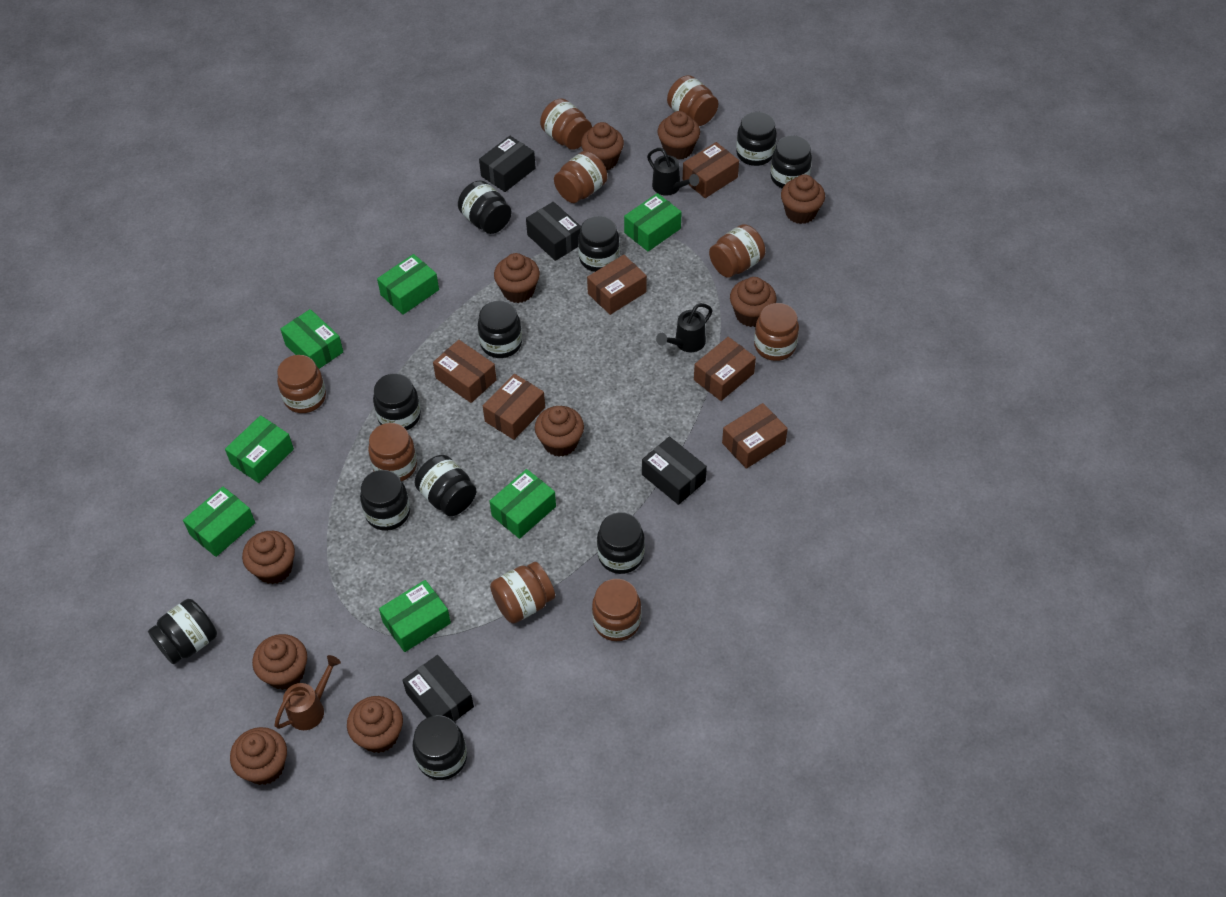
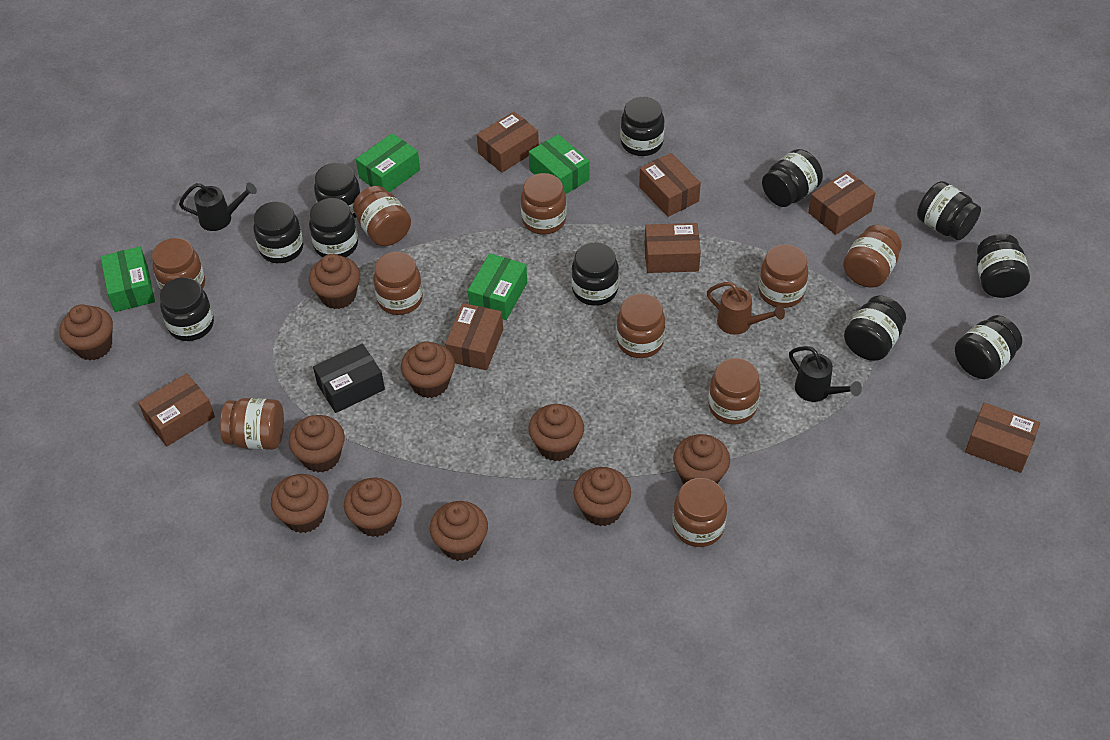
black box: 4 -> 1
brown box: 6 -> 7
brown jar: 9 -> 10
green box: 7 -> 4

